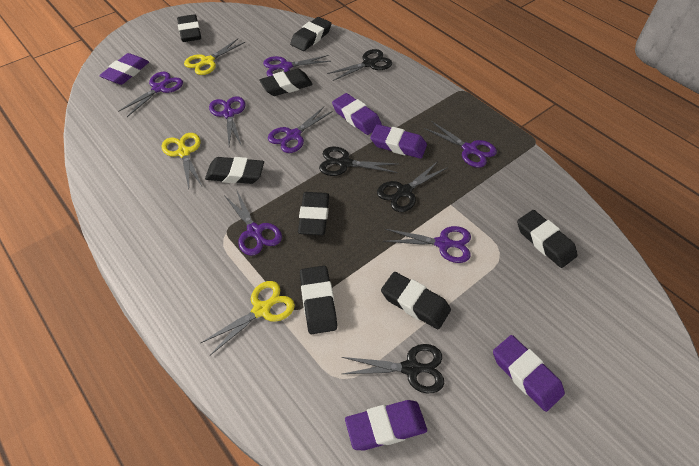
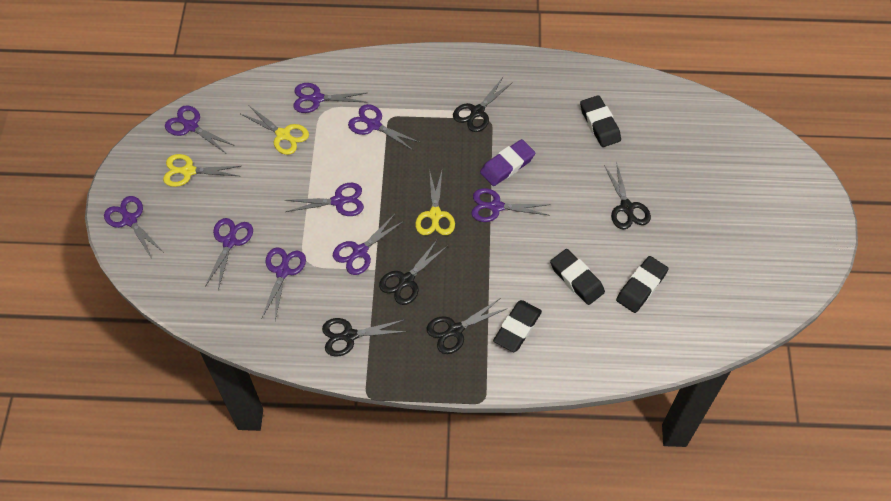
black eraser: 8 -> 4
black scissors: 4 -> 5
purple eraser: 5 -> 1
purple scissors: 7 -> 9

